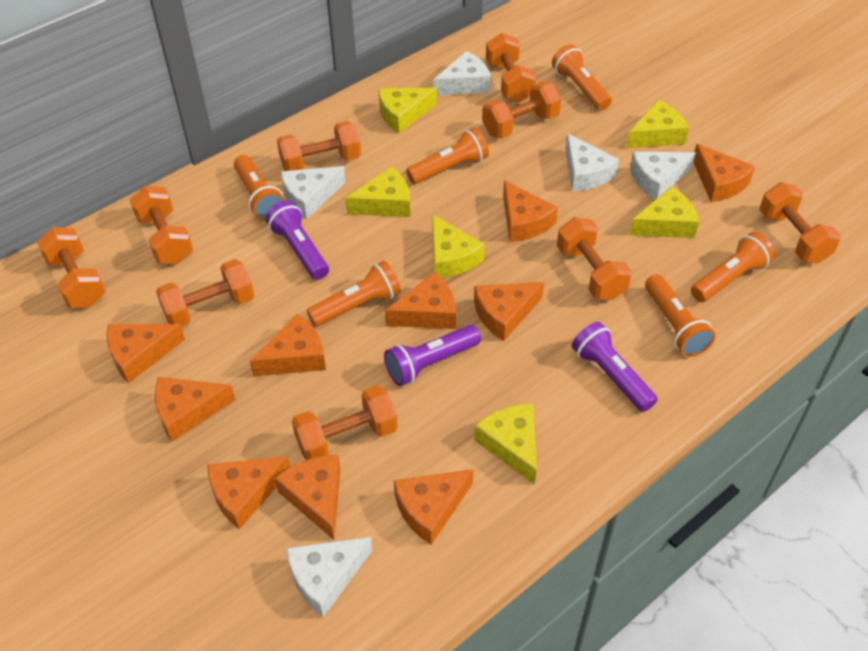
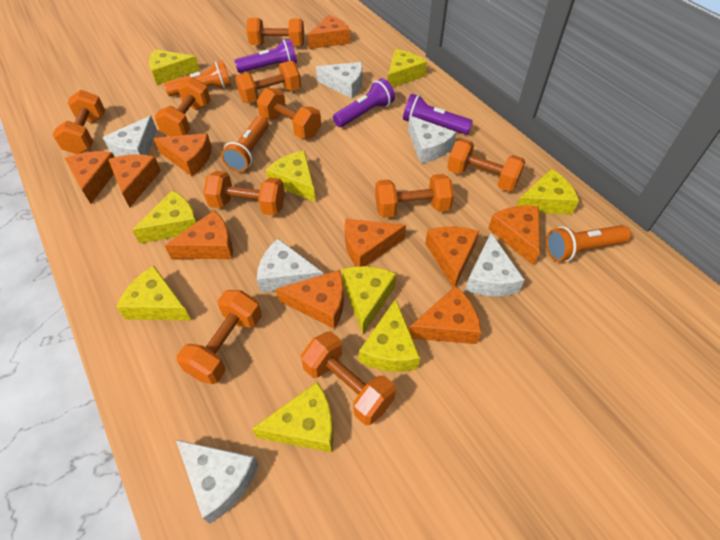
orange dumbbell: 9 -> 10
orange flashlight: 6 -> 3
white cheese: 5 -> 6
yellow cheese: 6 -> 9

